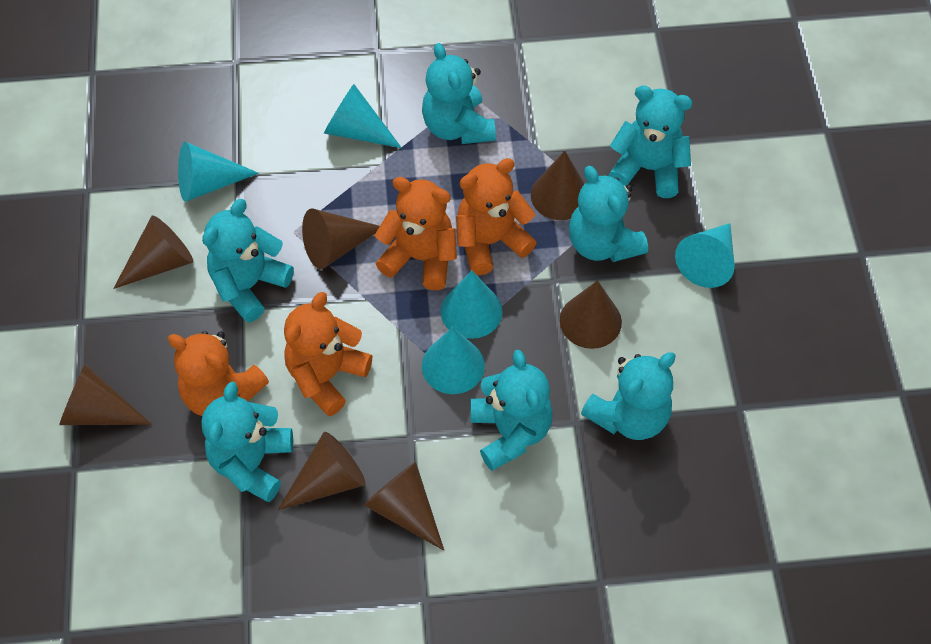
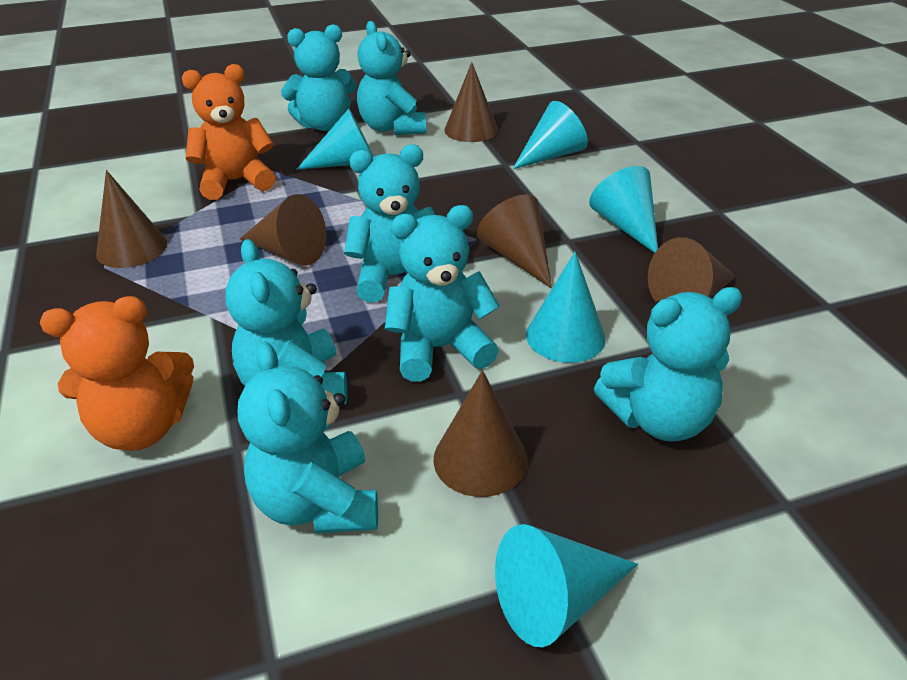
brown cone: 7 -> 6
orange teddy bear: 4 -> 2

